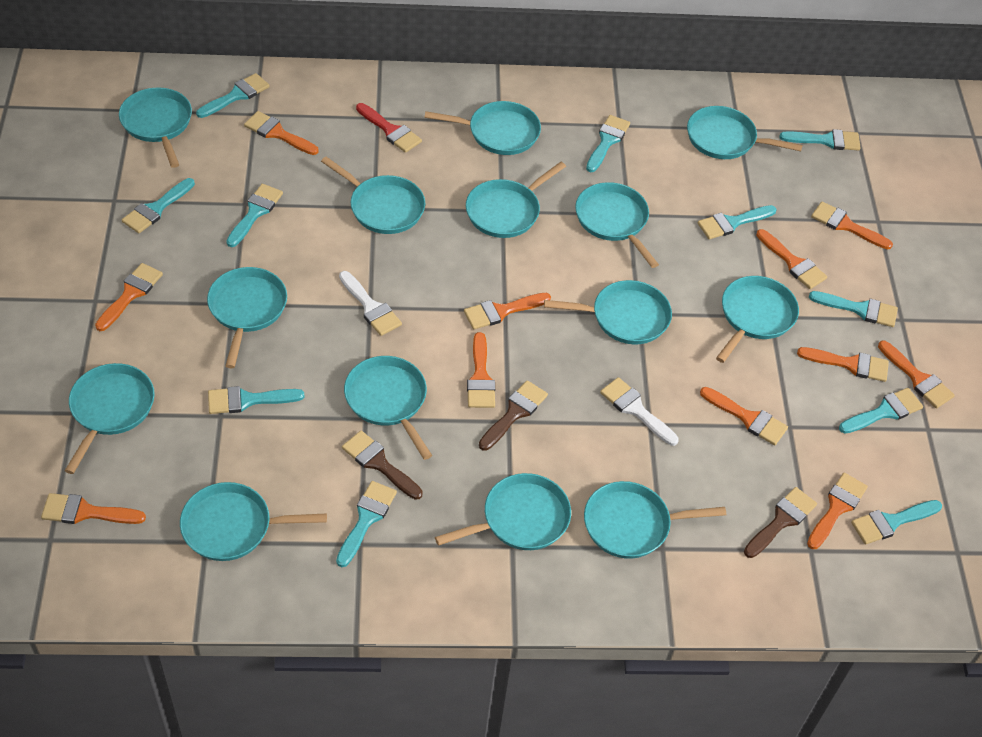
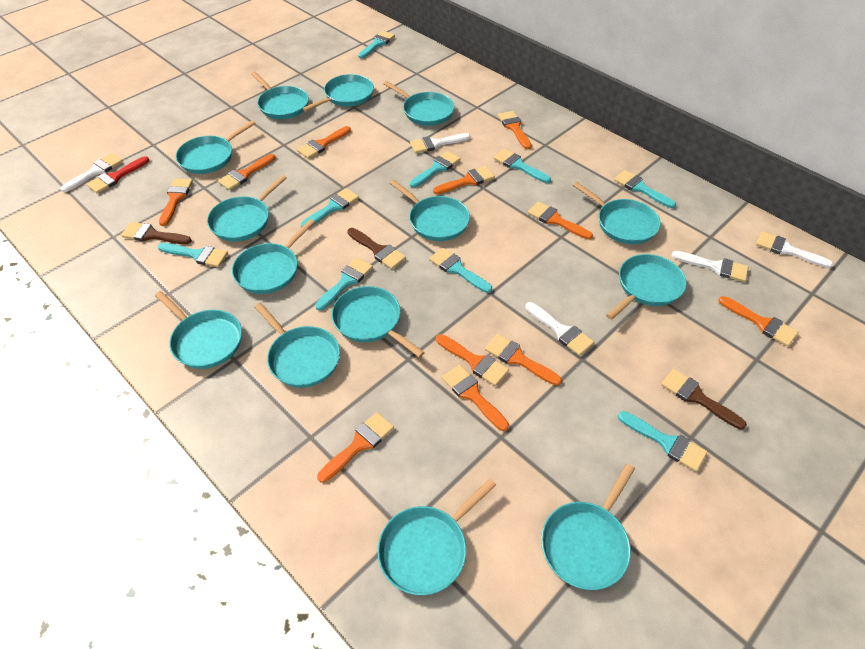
turquoise brush: 11 -> 9
white brush: 2 -> 5

